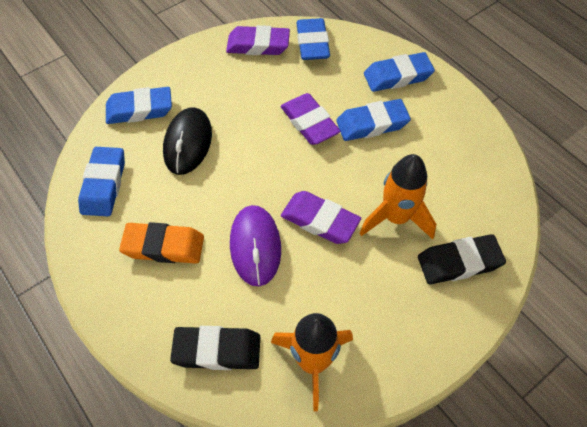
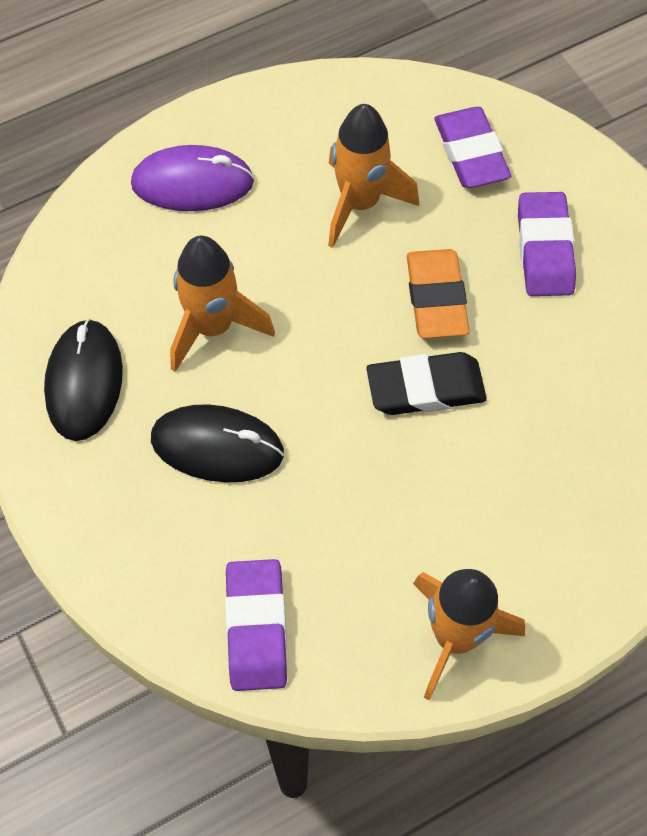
black eraser: 2 -> 1
black mouse: 1 -> 2
blue eraser: 5 -> 0
orange rocket: 2 -> 3

